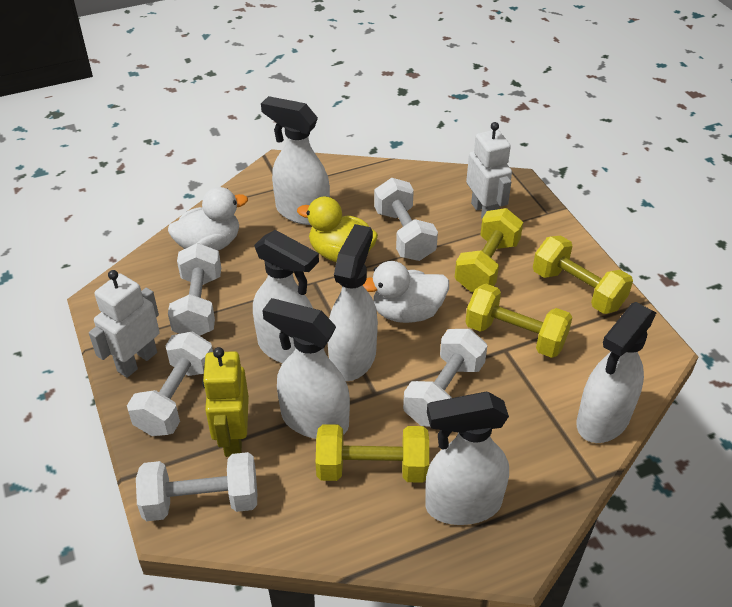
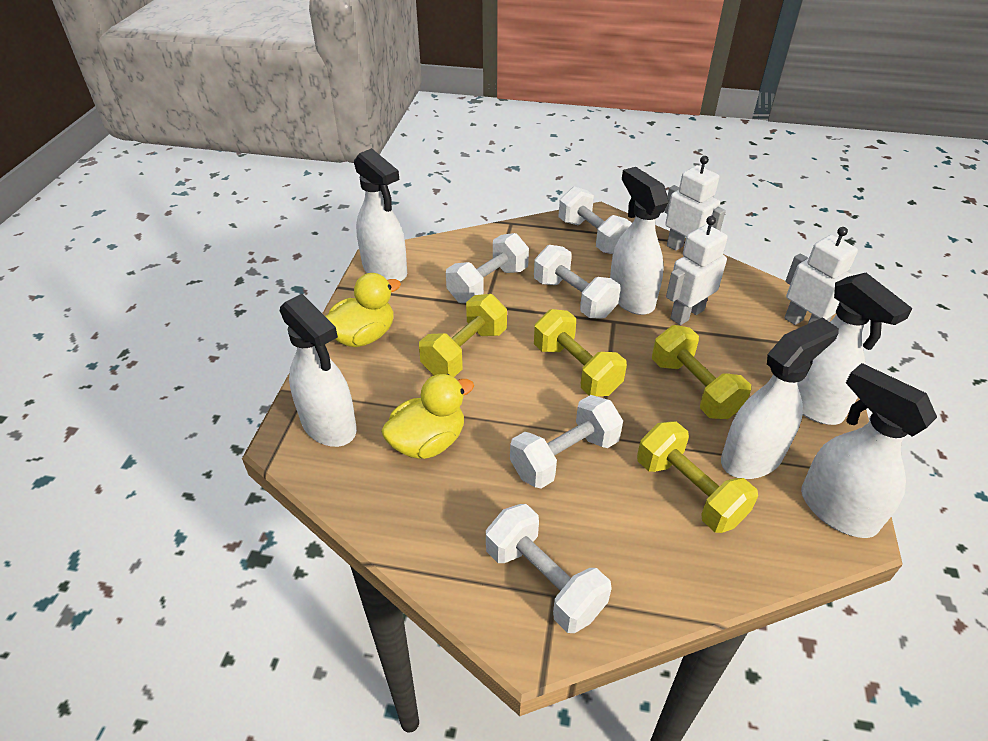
white duck: 2 -> 0
white robot: 2 -> 3
yellow duck: 1 -> 2
yellow robot: 1 -> 0

